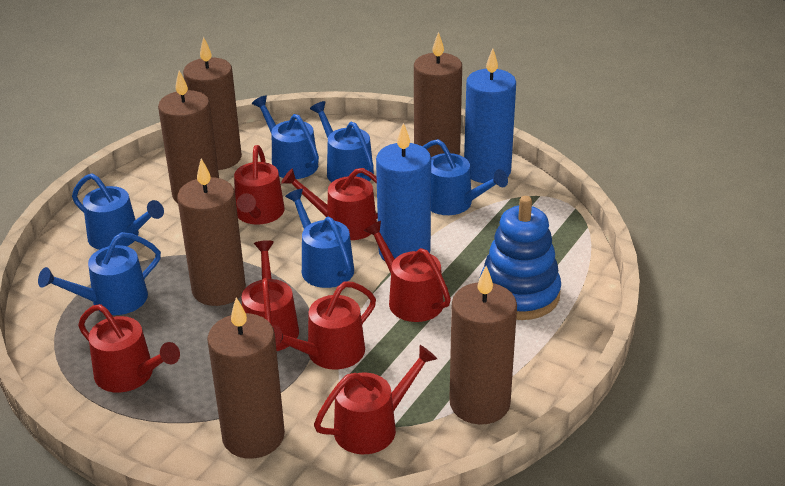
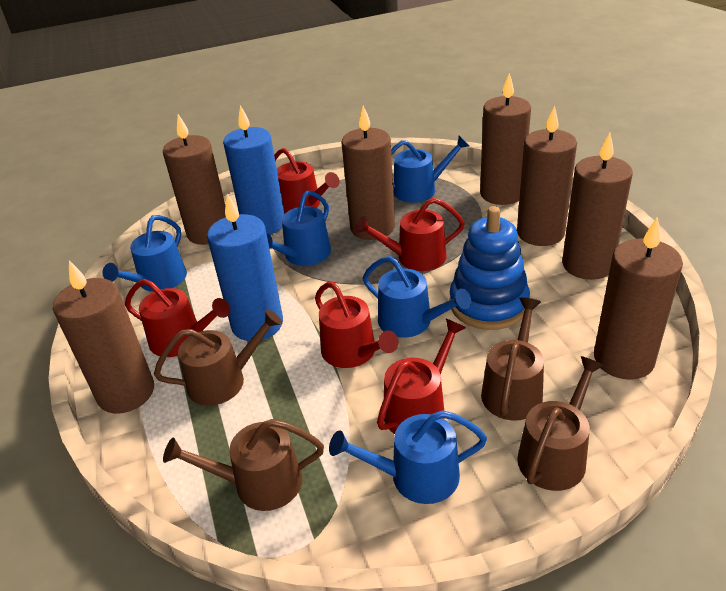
blue watering can: 6 -> 5
brown candle: 6 -> 7
brown watering can: 0 -> 4
red watering can: 7 -> 5

